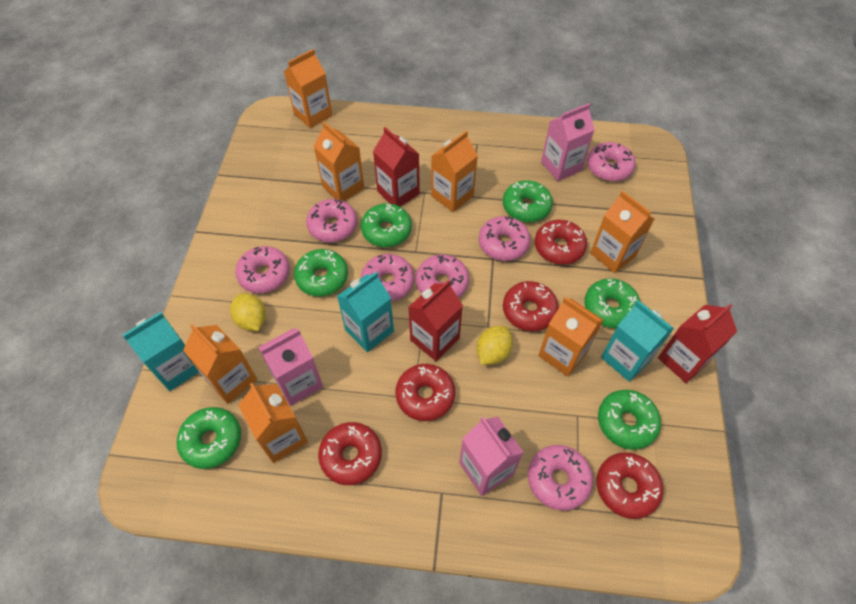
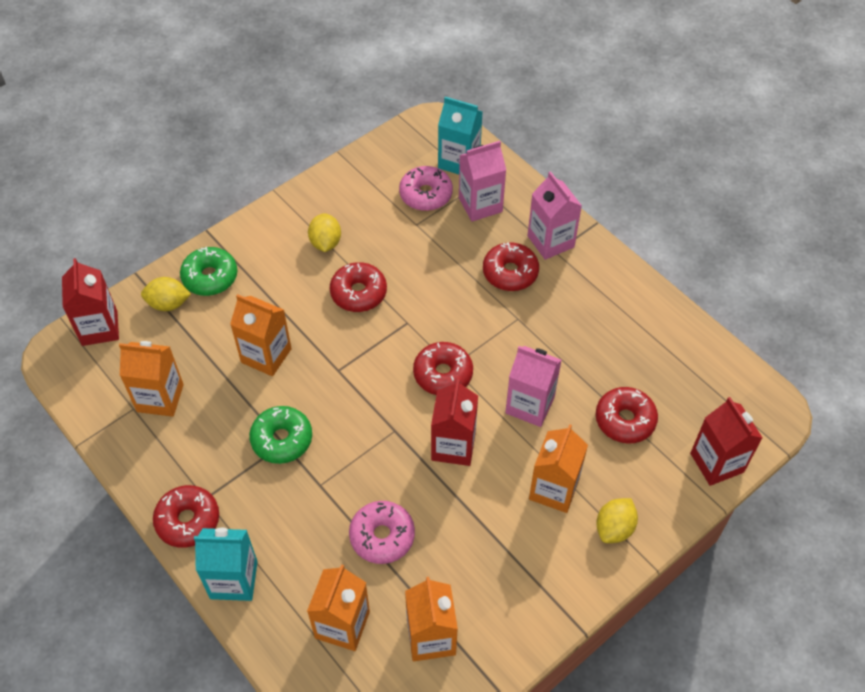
green donut: 6 -> 2
orange carton: 7 -> 5
pink donut: 7 -> 2
turquoise carton: 3 -> 2
yellow lemon: 2 -> 3

